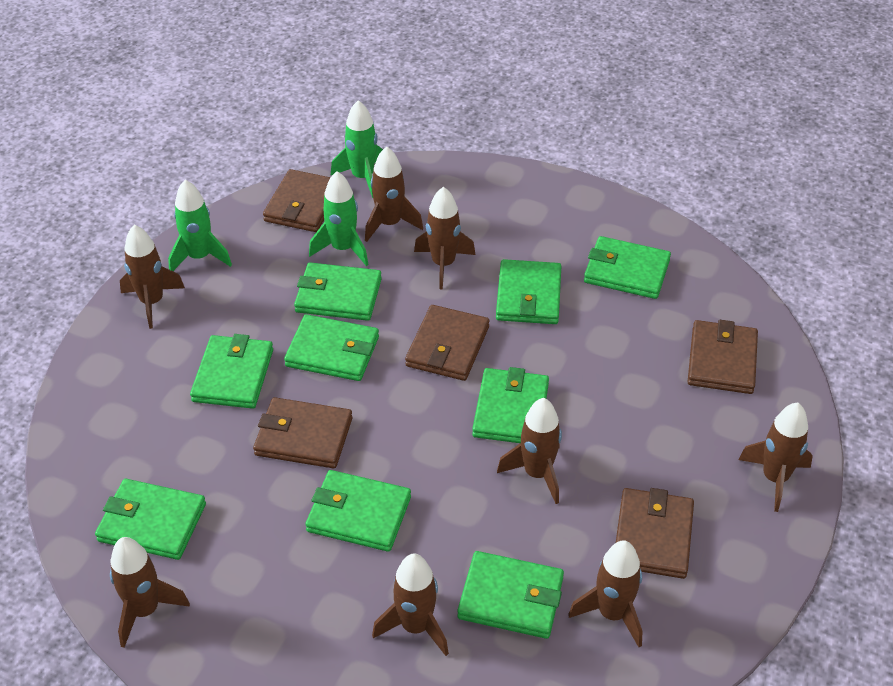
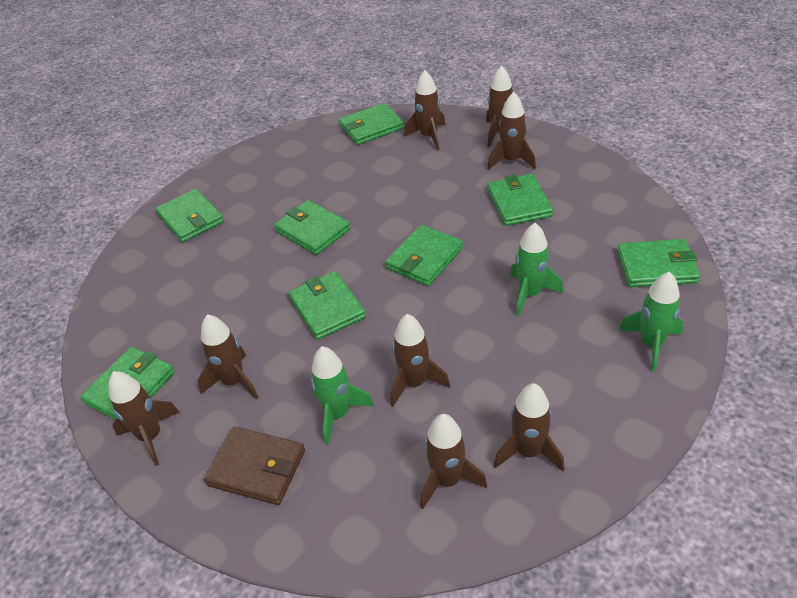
brown wallet: 5 -> 1
green wallet: 9 -> 8

